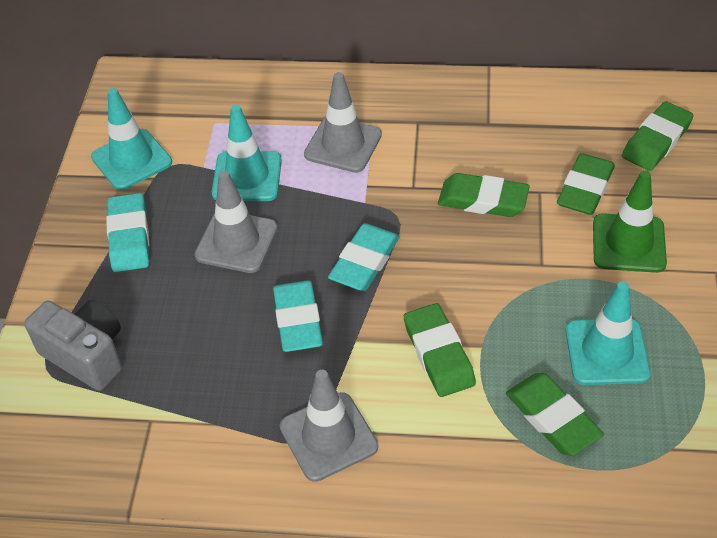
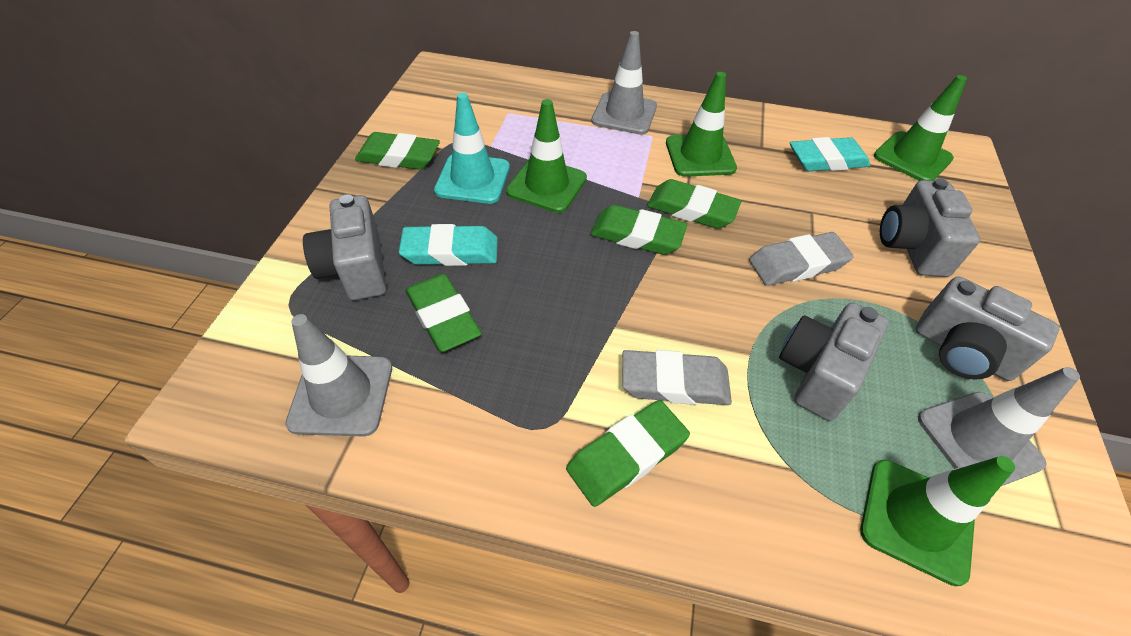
green traffic cone: 1 -> 4
grey camera: 1 -> 4
grey eraser: 0 -> 2
turquoise eraser: 3 -> 2
turquoise traffic cone: 3 -> 1

